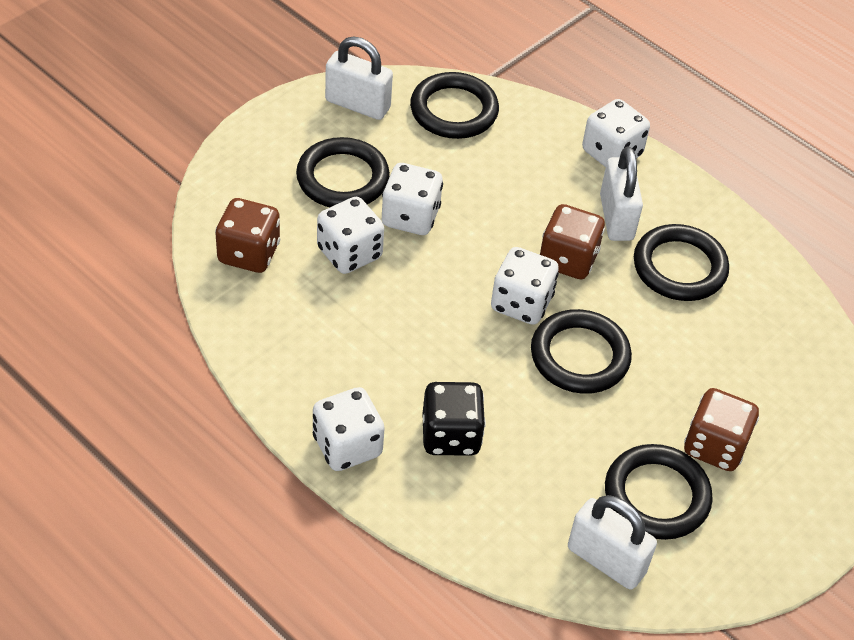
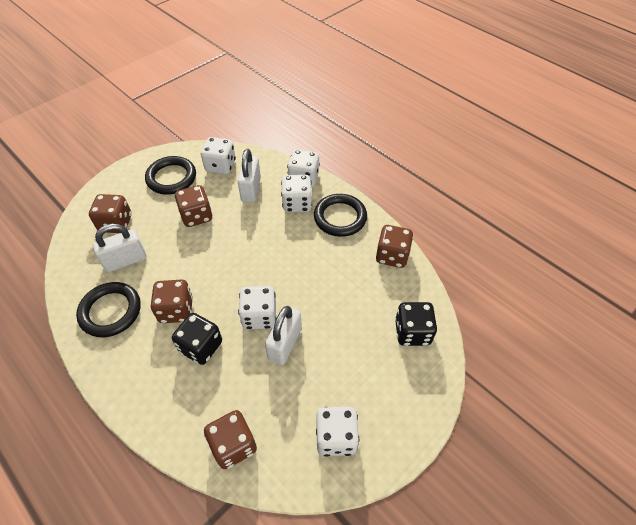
black dice: 1 -> 2
black ring: 5 -> 3
brown dice: 3 -> 5

